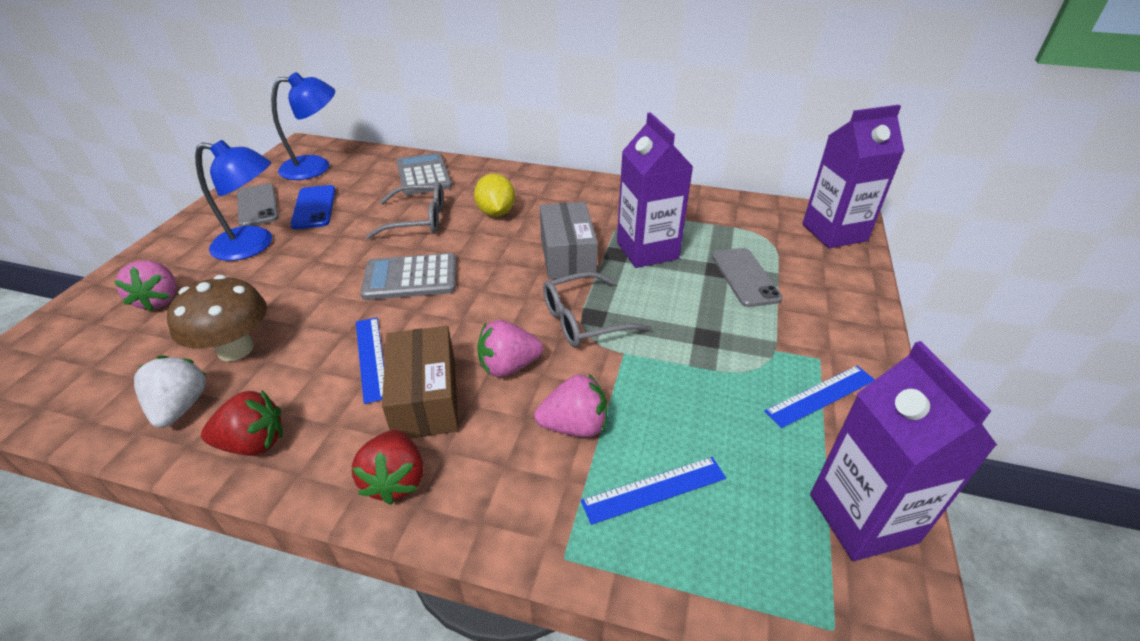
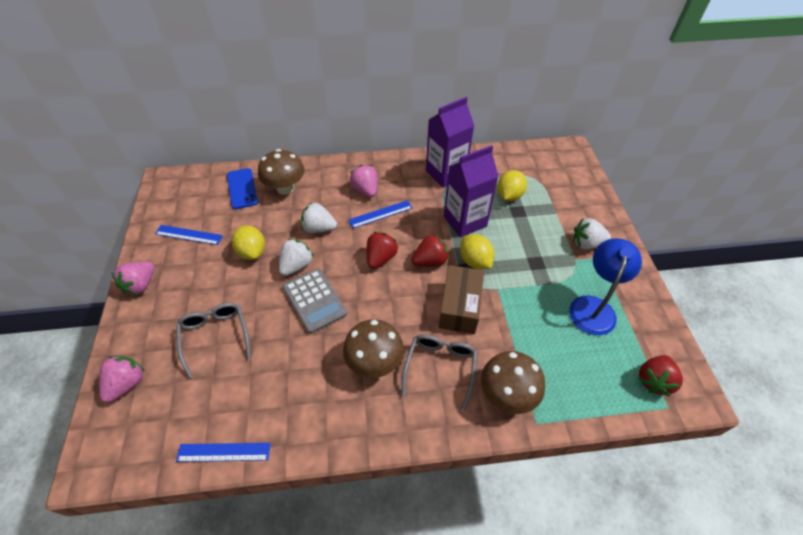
blue lamp: 2 -> 1
brown mushroom: 1 -> 3
grey box: 1 -> 0
grey calculator: 2 -> 1
grey phone: 2 -> 0
purple carton: 3 -> 2
red strawberry: 2 -> 3
white strawberry: 1 -> 3
yellow lemon: 1 -> 3

